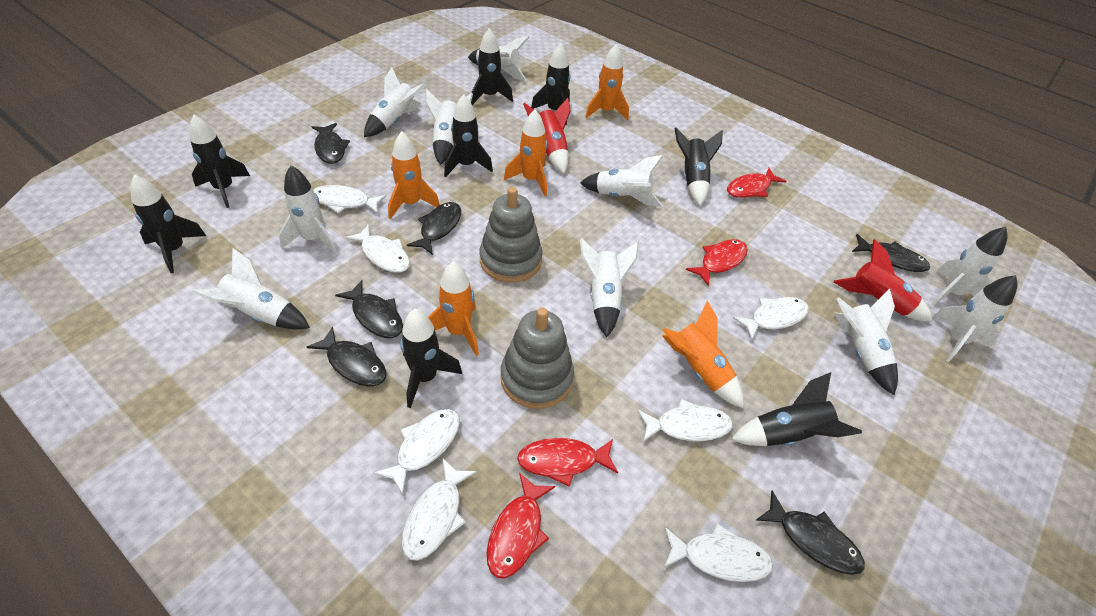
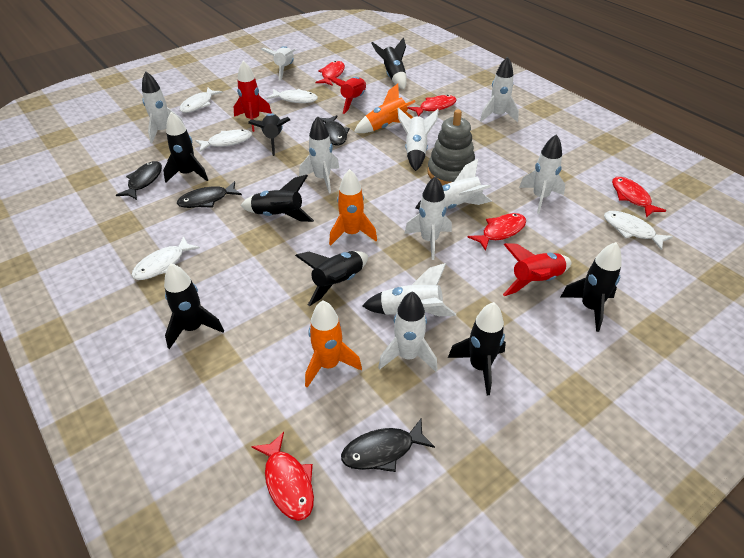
black fish: 6 -> 4
grey stacking toy: 2 -> 1
orange rocket: 5 -> 3
red fish: 4 -> 5
red rocket: 2 -> 3
white fish: 7 -> 5

